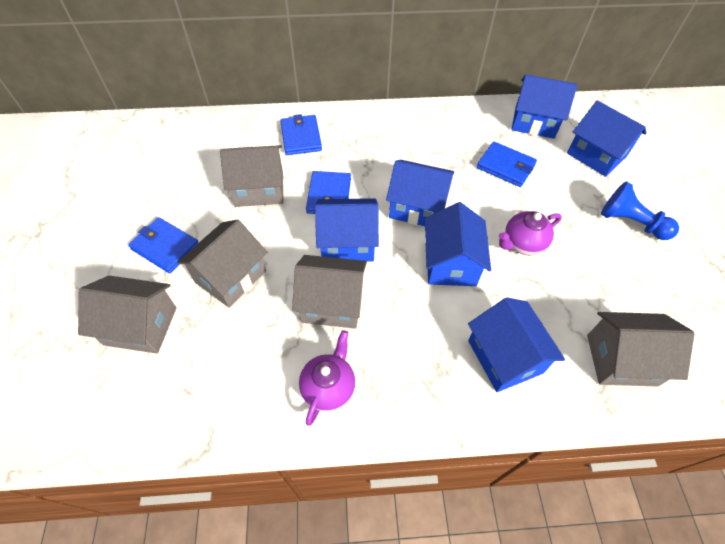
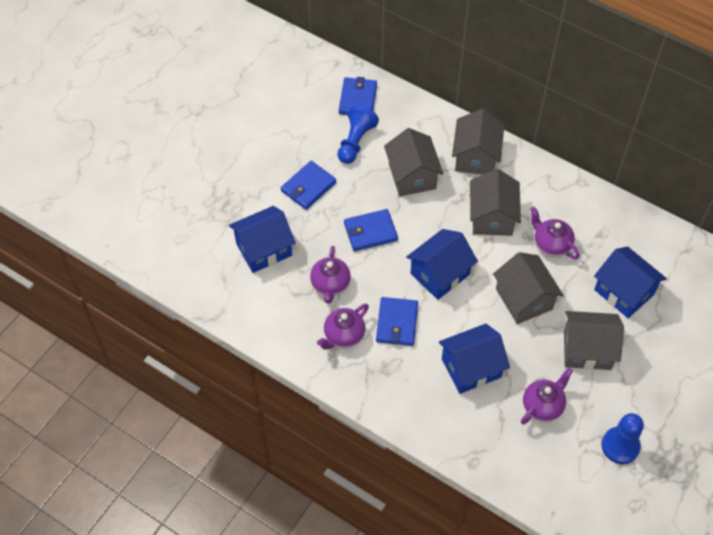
blue house: 6 -> 4
blue pawn: 1 -> 2
purple teapot: 2 -> 4

